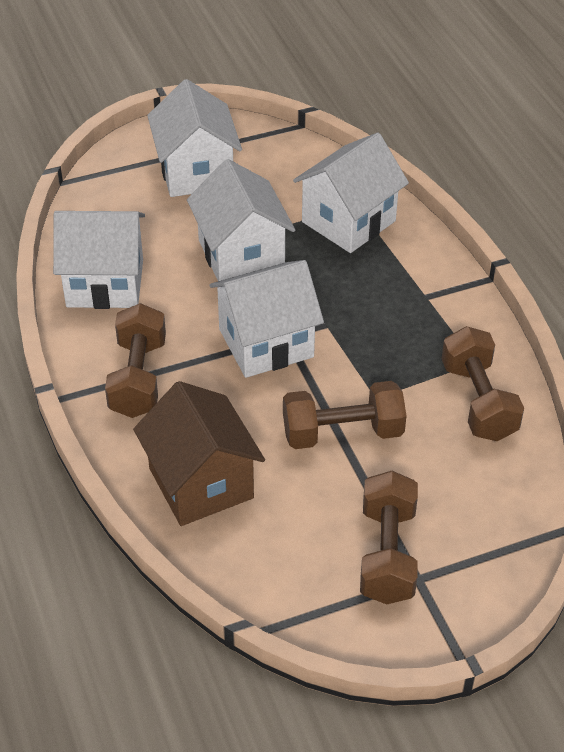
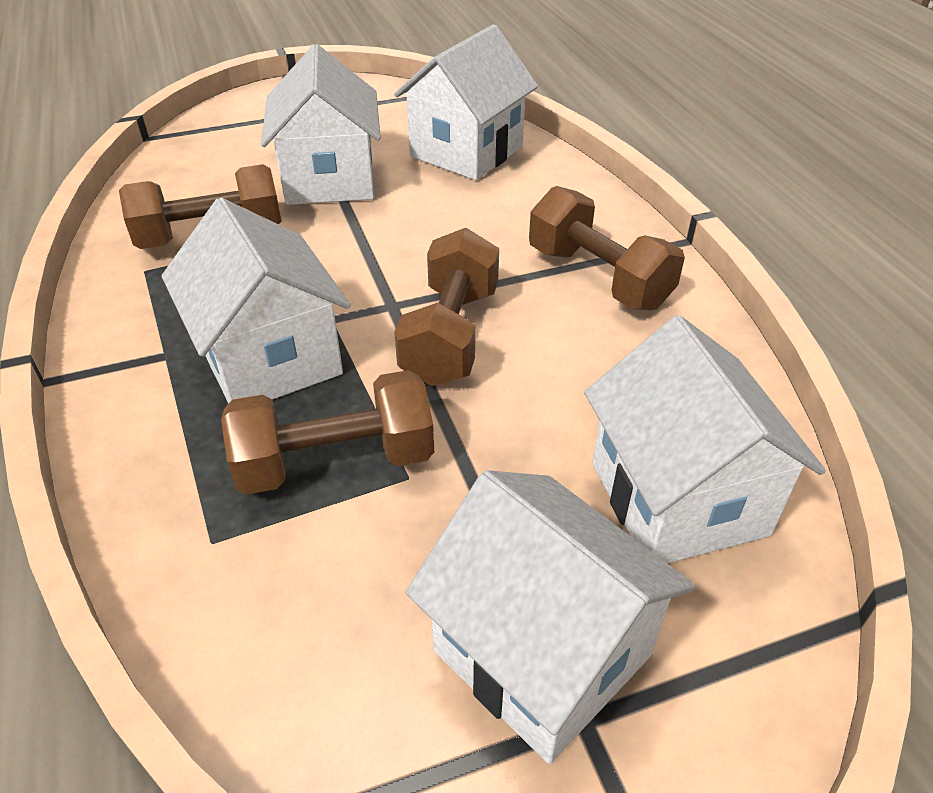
brown house: 1 -> 0

